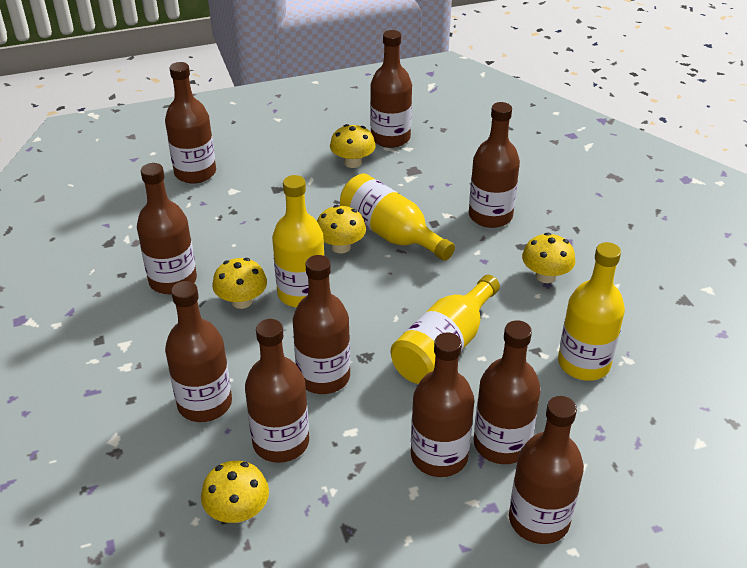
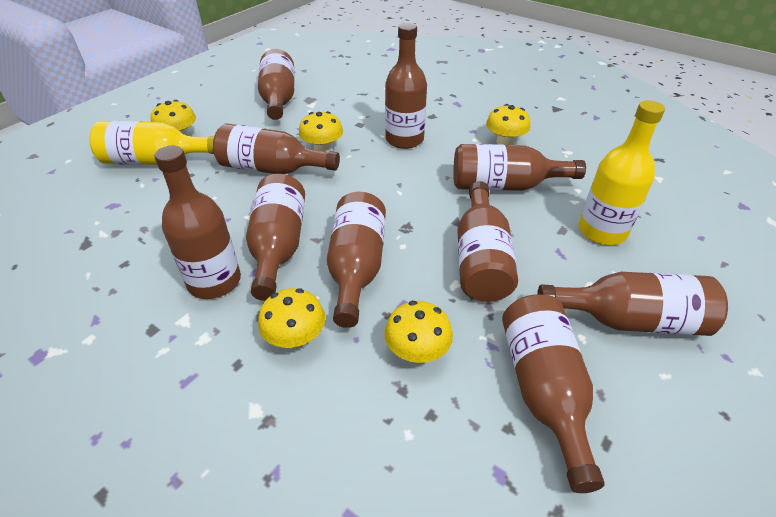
yellow bottle: 4 -> 2

